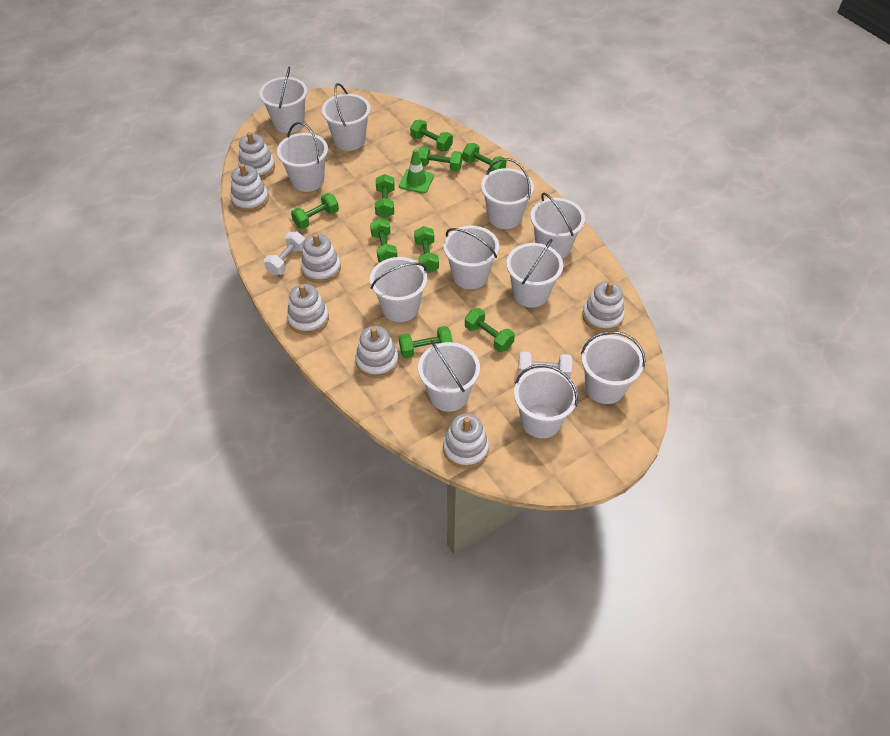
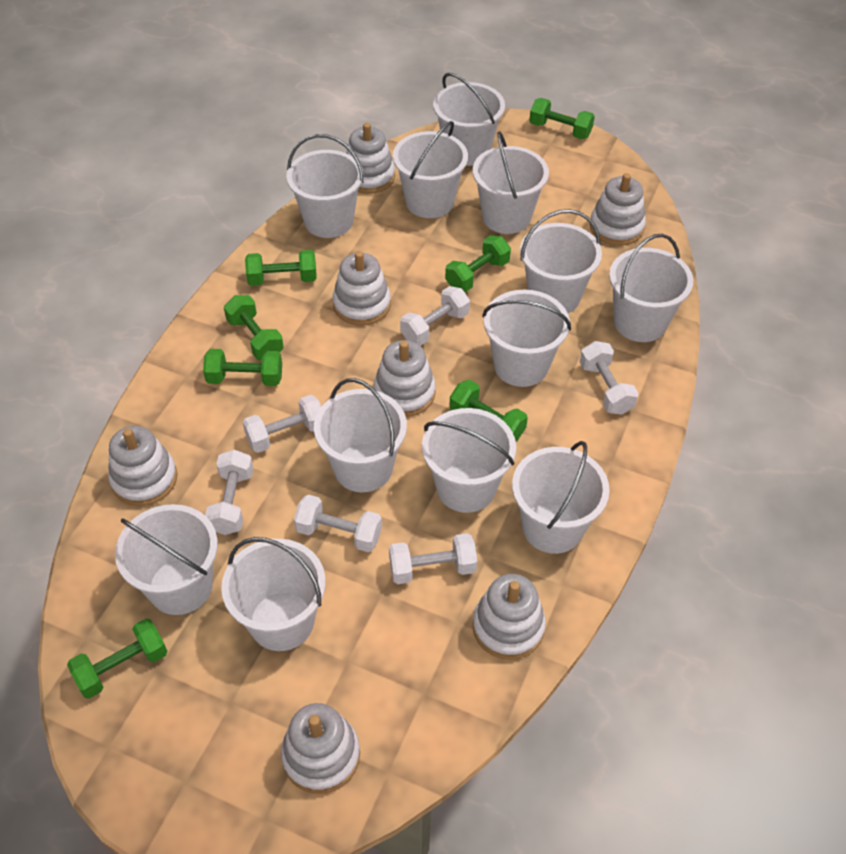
green dumbbell: 9 -> 7
green traffic cone: 1 -> 0
white bucket: 11 -> 12
white dumbbell: 2 -> 6

